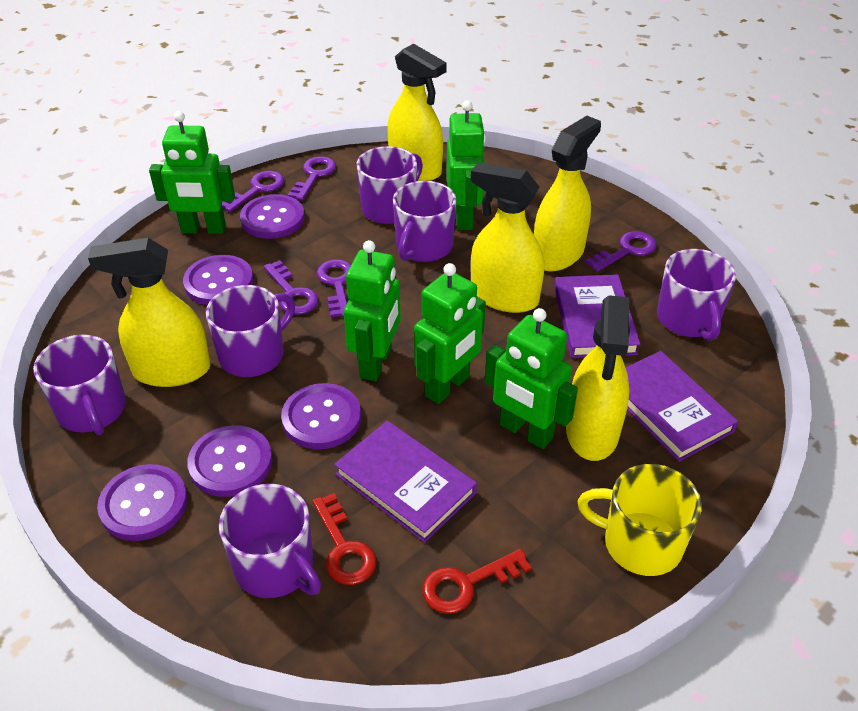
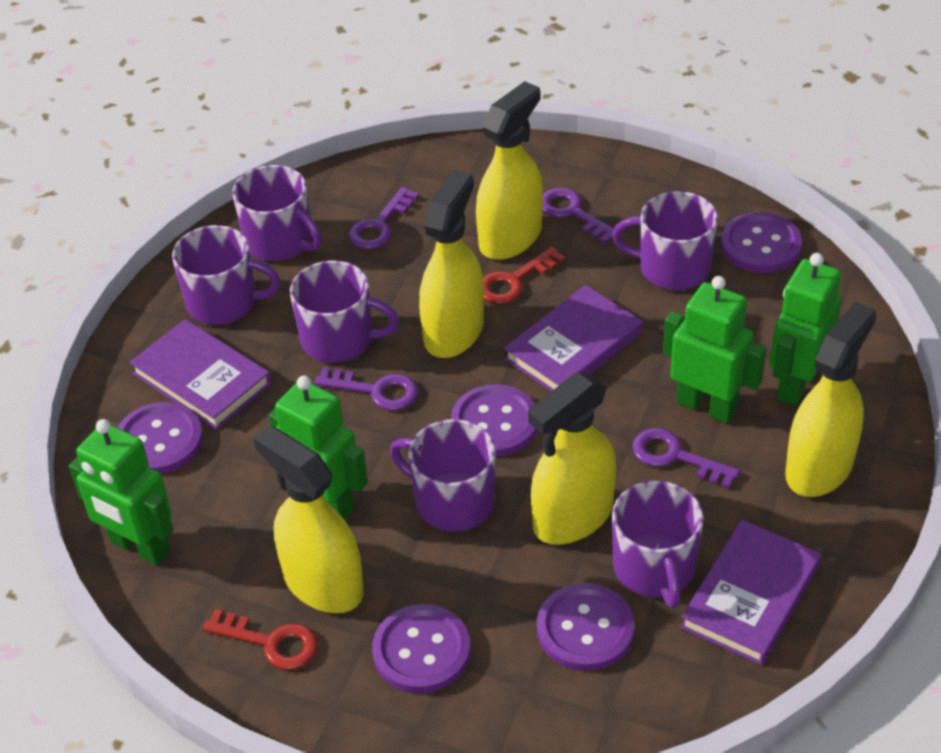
green robot: 5 -> 4
purple key: 5 -> 4
yellow mug: 1 -> 0

